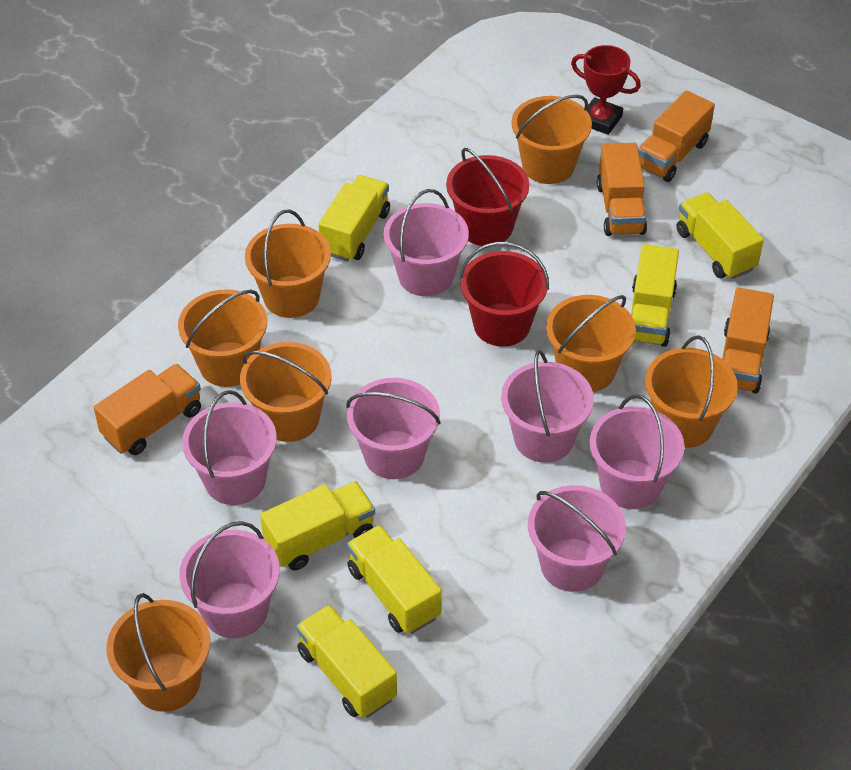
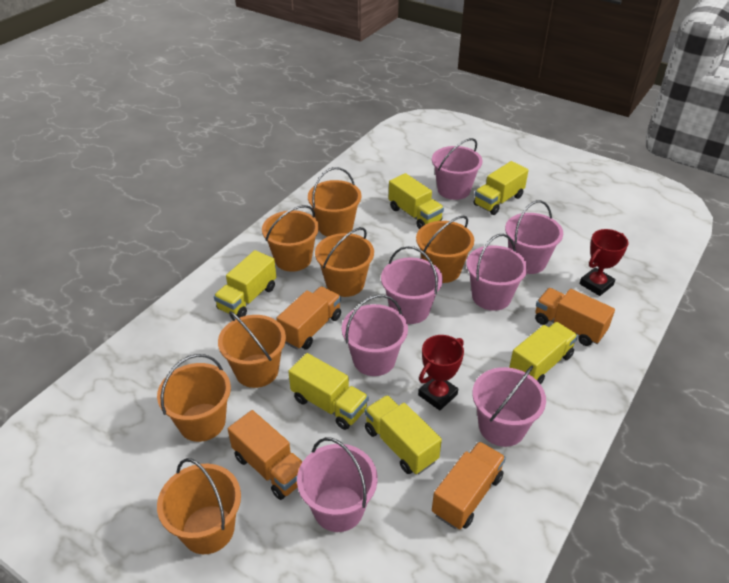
red bucket: 2 -> 0
red trophy: 1 -> 2

